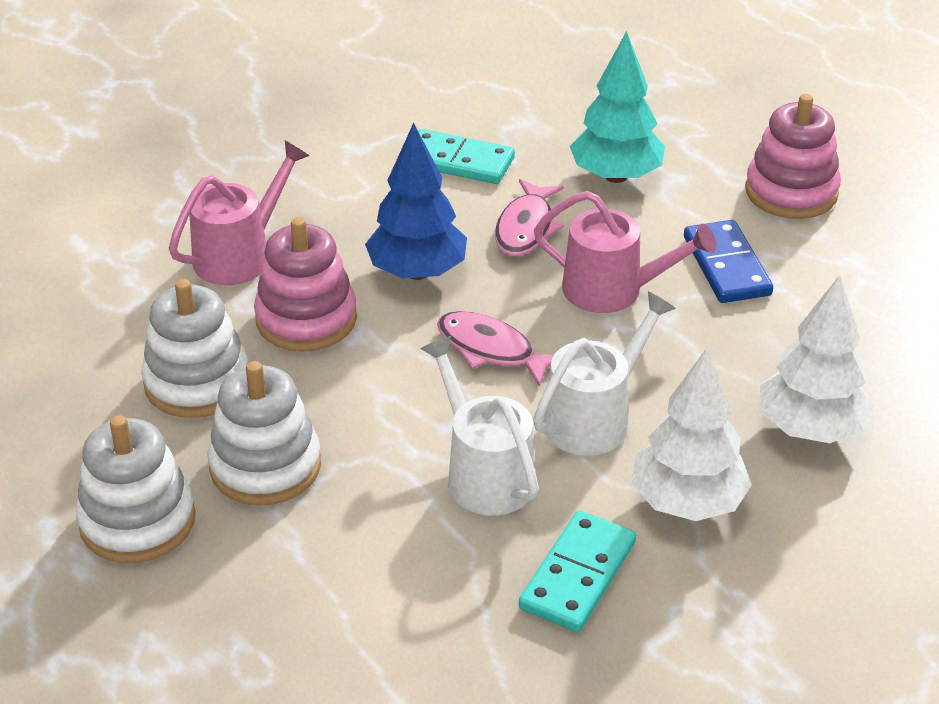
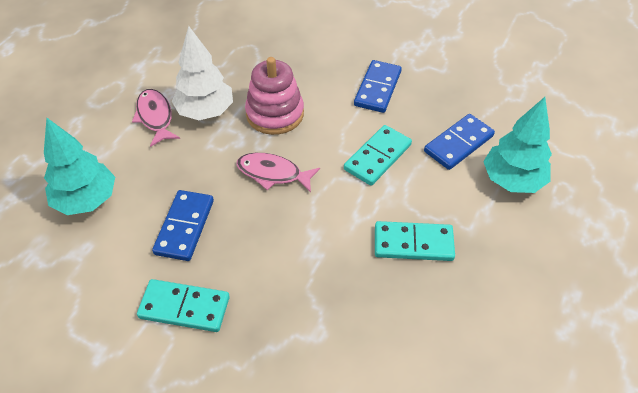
blue domino: 1 -> 3
blue tree: 1 -> 0
pink stacking toy: 2 -> 1
pink watering can: 2 -> 0
turquoise domino: 2 -> 3
turquoise tree: 1 -> 2
white stacking toy: 3 -> 0
white tree: 2 -> 1
white watering can: 2 -> 0

